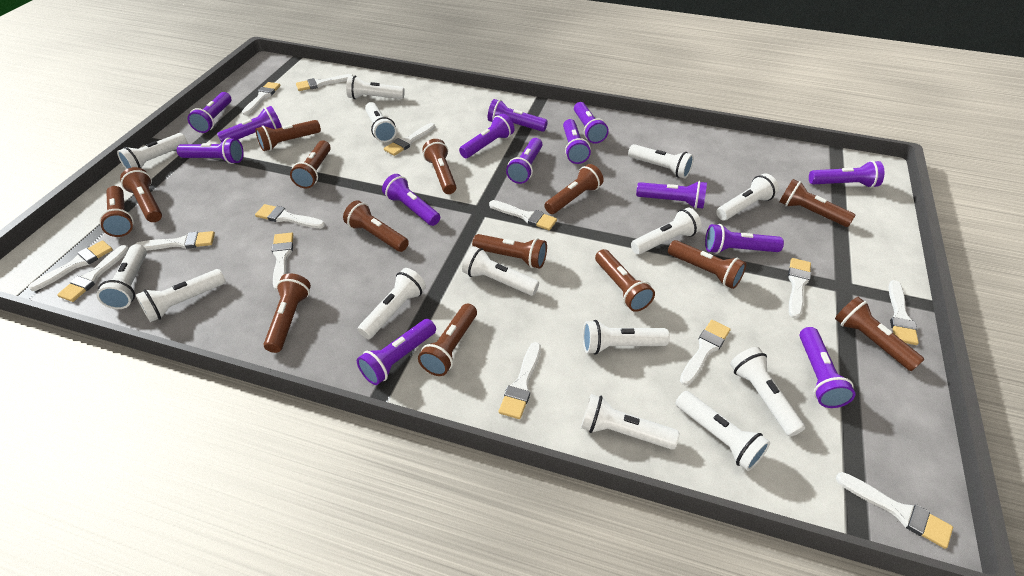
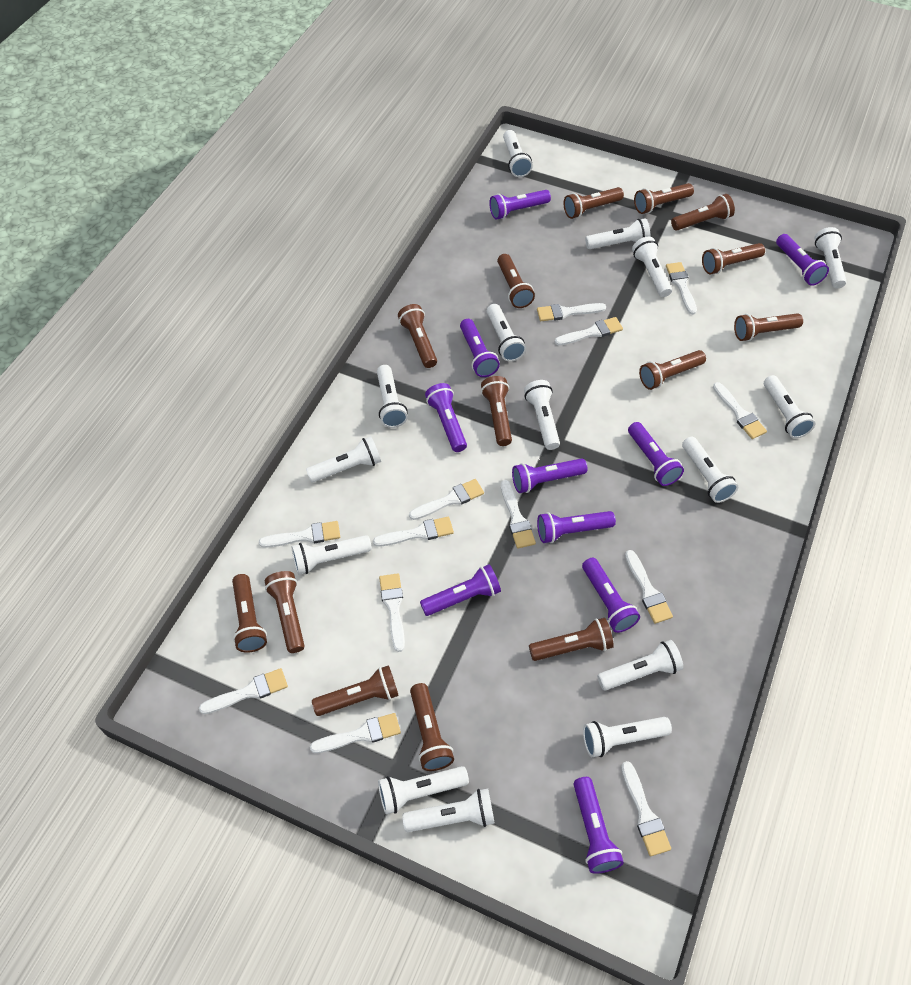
purple flashlight: 14 -> 10
white brush: 14 -> 13
white flashlight: 14 -> 15

